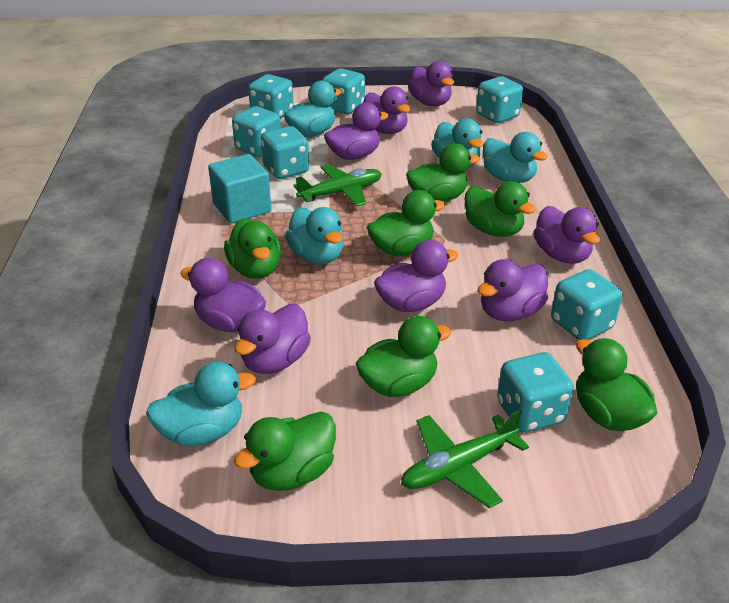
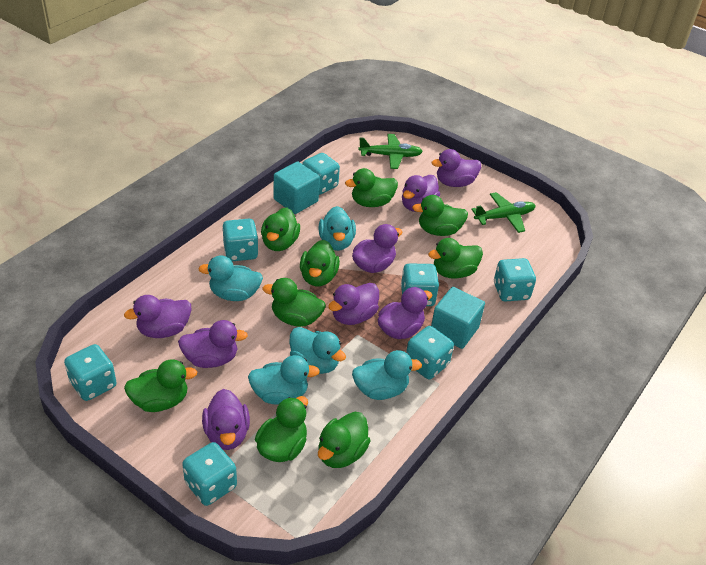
green duck: 7 -> 9
turquoise cube: 1 -> 2

